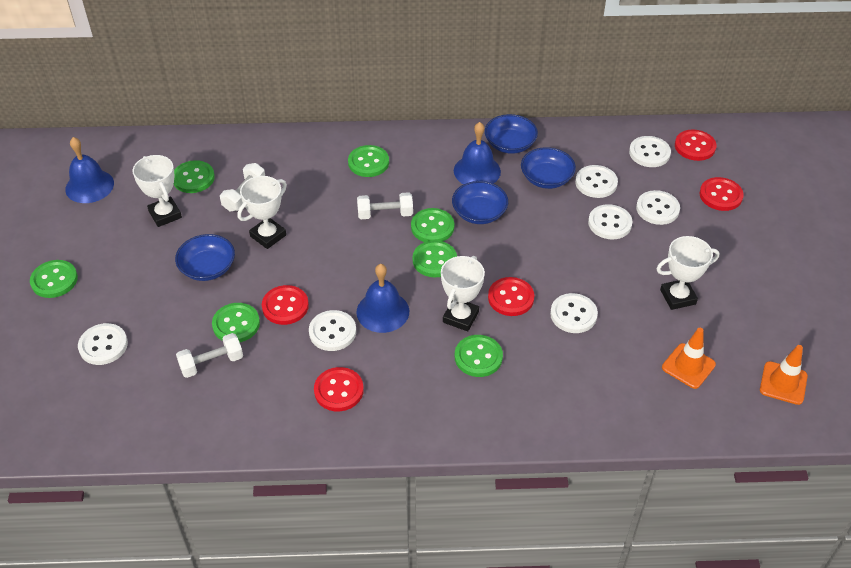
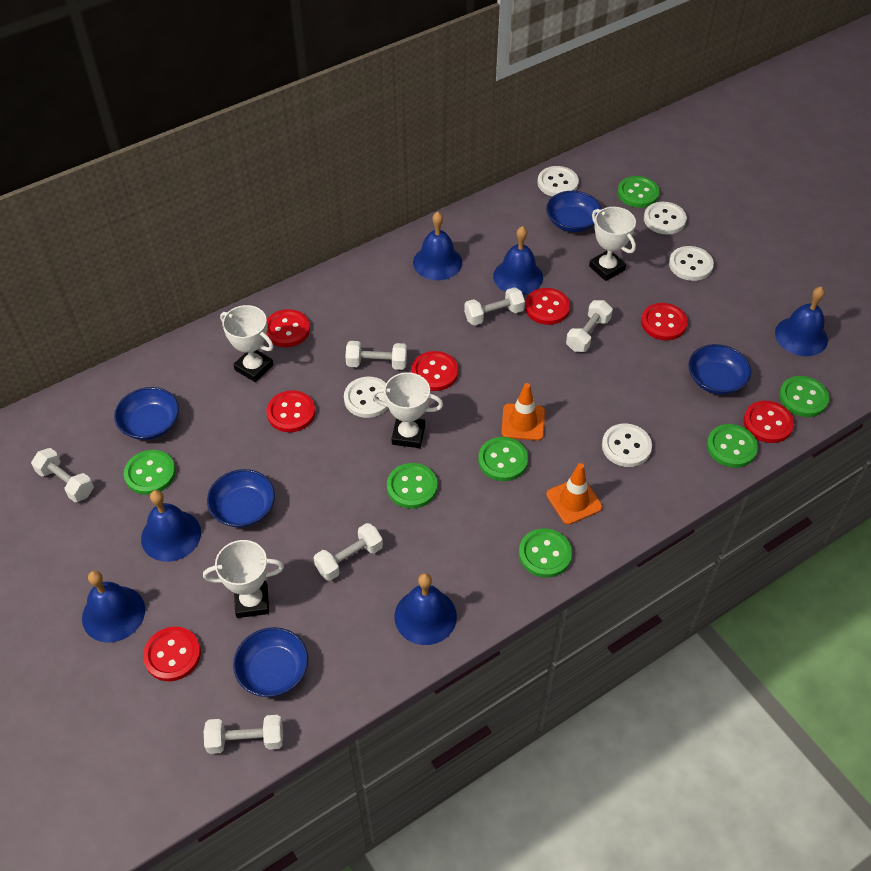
blue bell: 3 -> 6
blue bowl: 4 -> 5
red button: 5 -> 7
white button: 7 -> 5
white dumbbell: 3 -> 6

